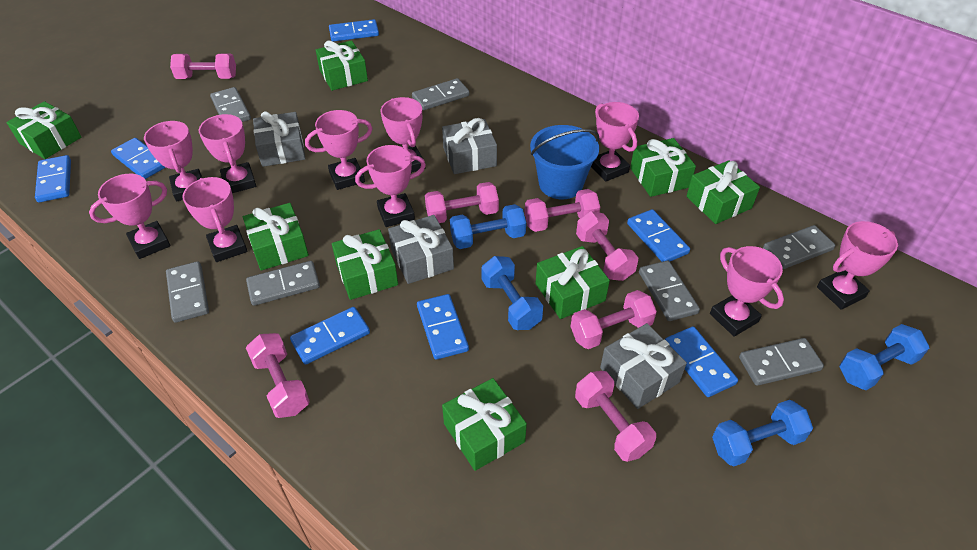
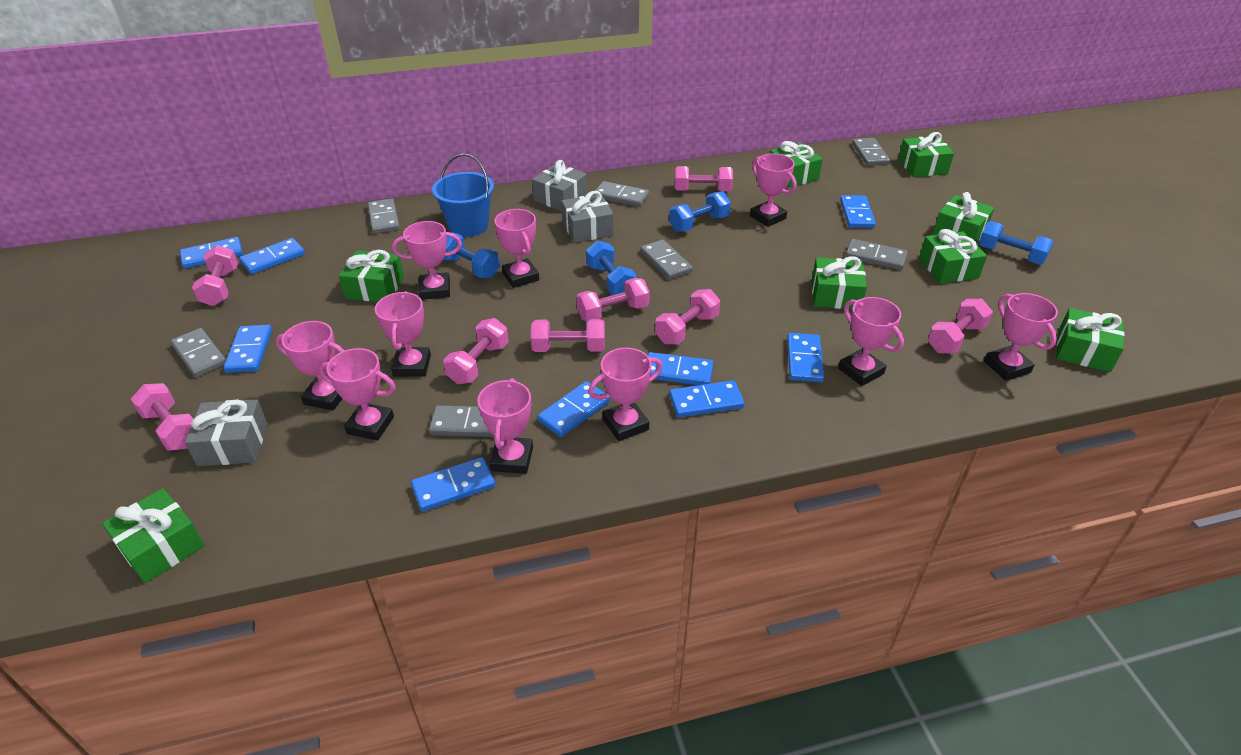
blue domino: 7 -> 9
grey gift: 4 -> 3
pink dumbbell: 7 -> 8

